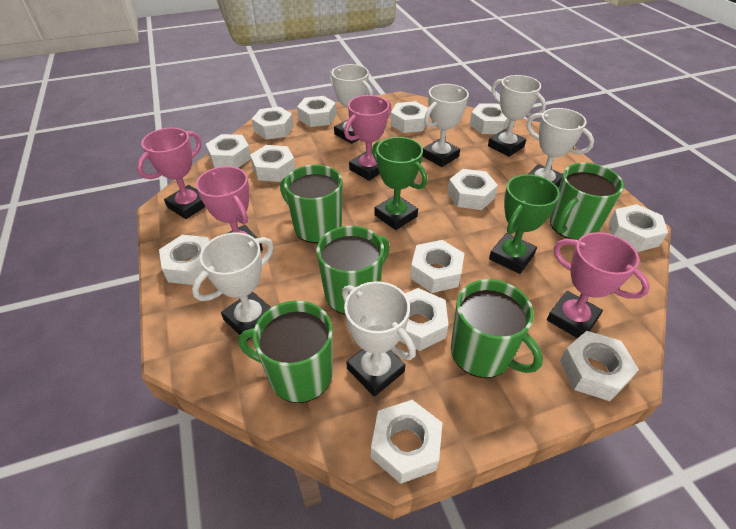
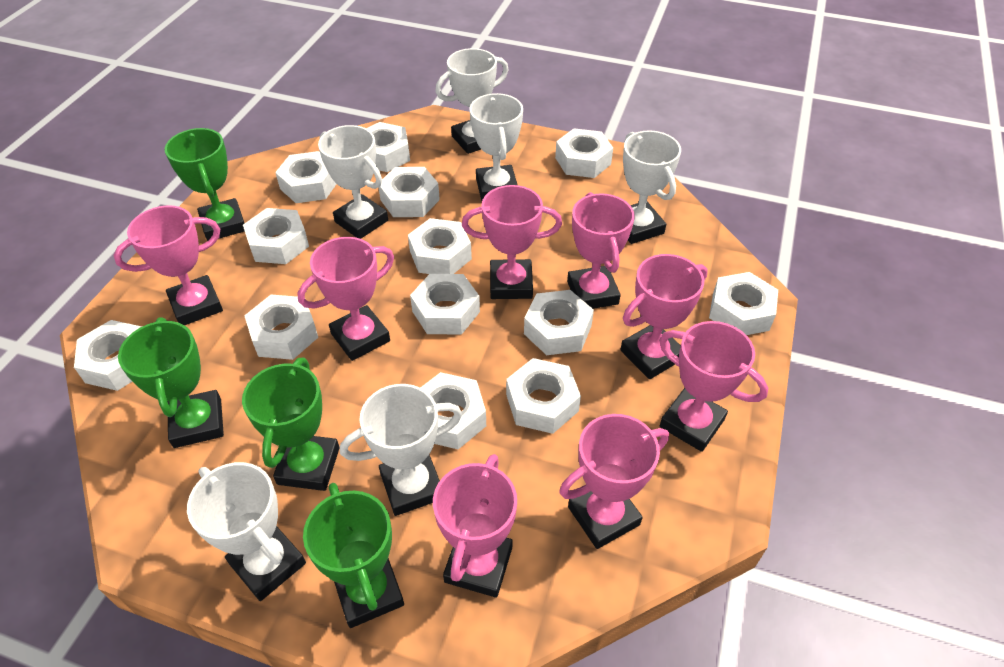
green mug: 5 -> 0
green trophy: 2 -> 4
pink trophy: 4 -> 8

